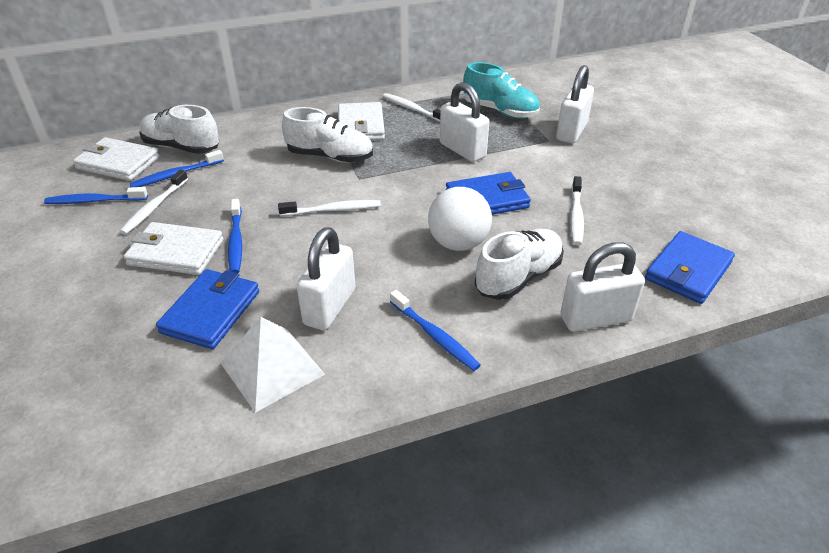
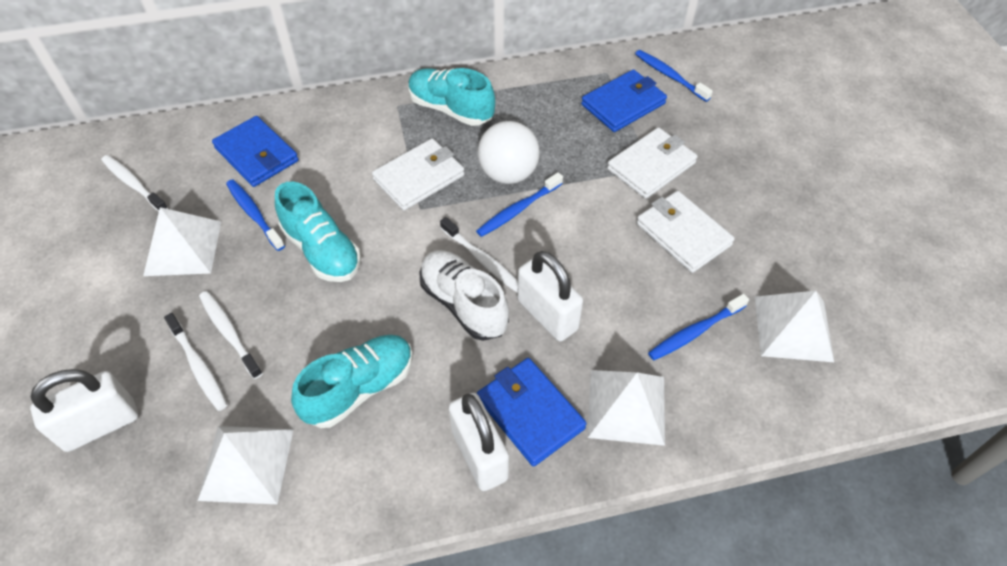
turquoise shoe: 1 -> 3
white padlock: 4 -> 3
white pyramid: 1 -> 4
white shoe: 3 -> 1

